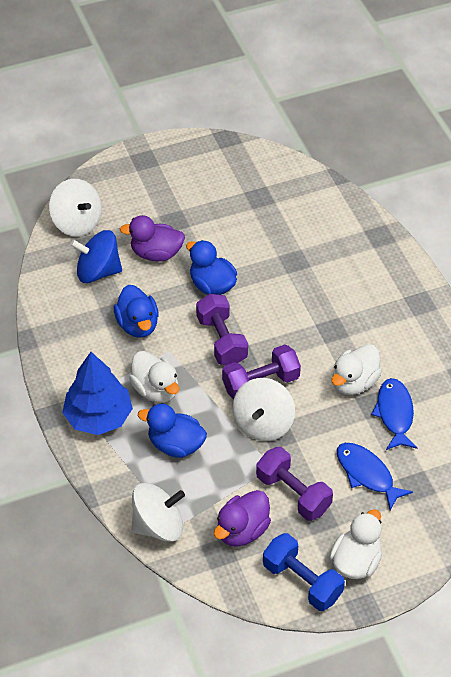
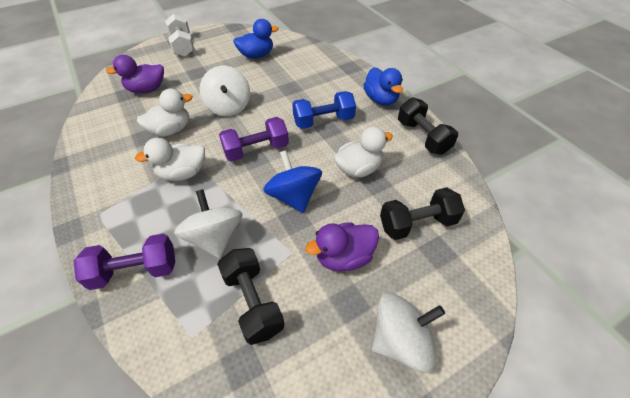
black dumbbell: 0 -> 3
blue duck: 3 -> 2
blue fish: 2 -> 0
blue tree: 1 -> 0
purple dumbbell: 3 -> 2
white dumbbell: 0 -> 1

